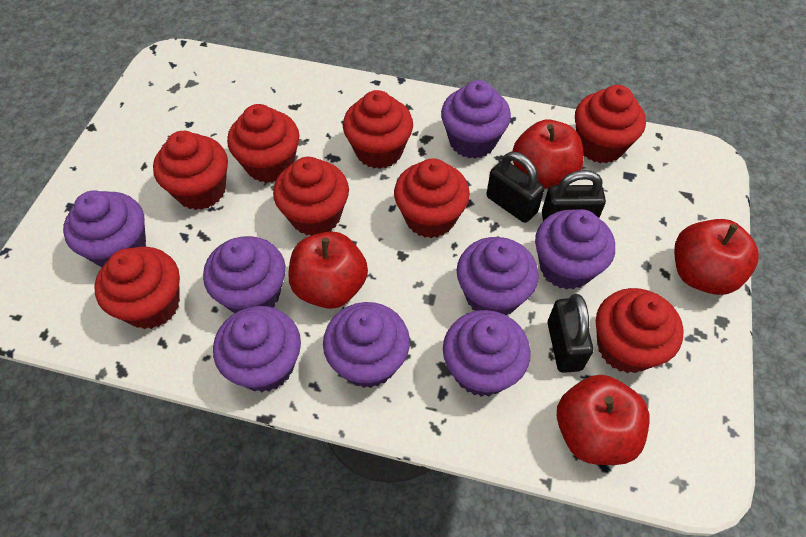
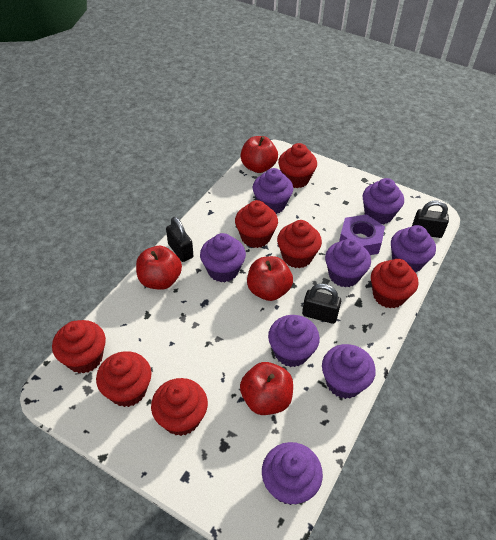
purple nut: 0 -> 1
red cupcake: 8 -> 7

